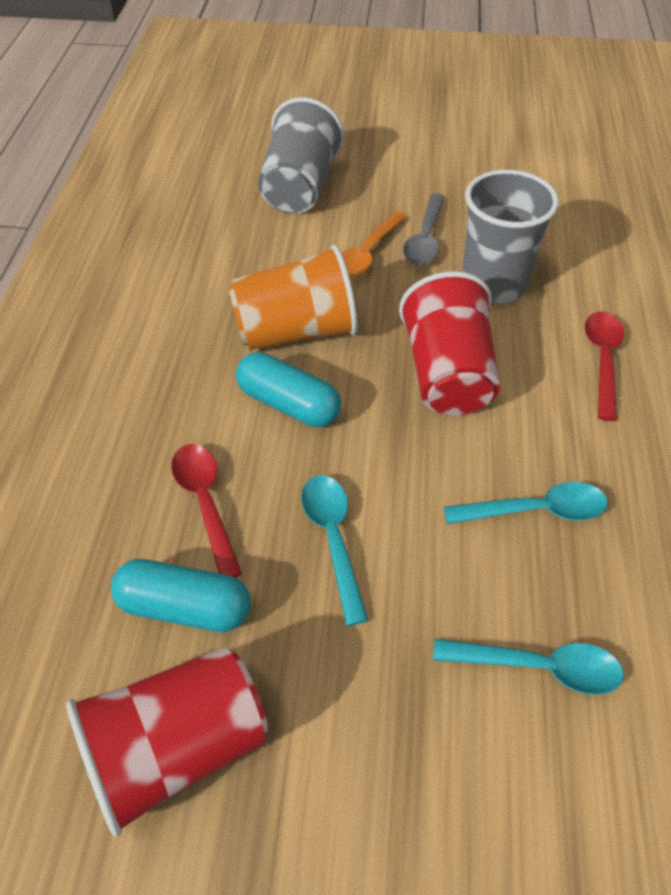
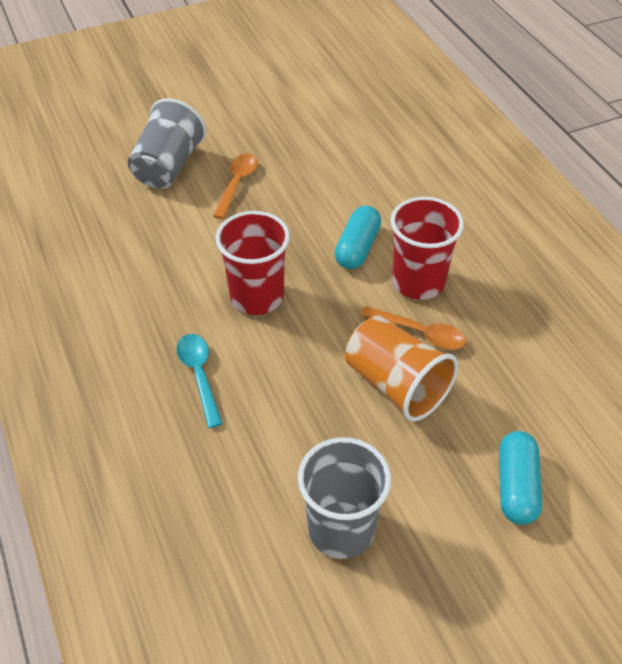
grey spoon: 1 -> 0
orange spoon: 1 -> 2
red spoon: 2 -> 0
turquoise spoon: 3 -> 1

